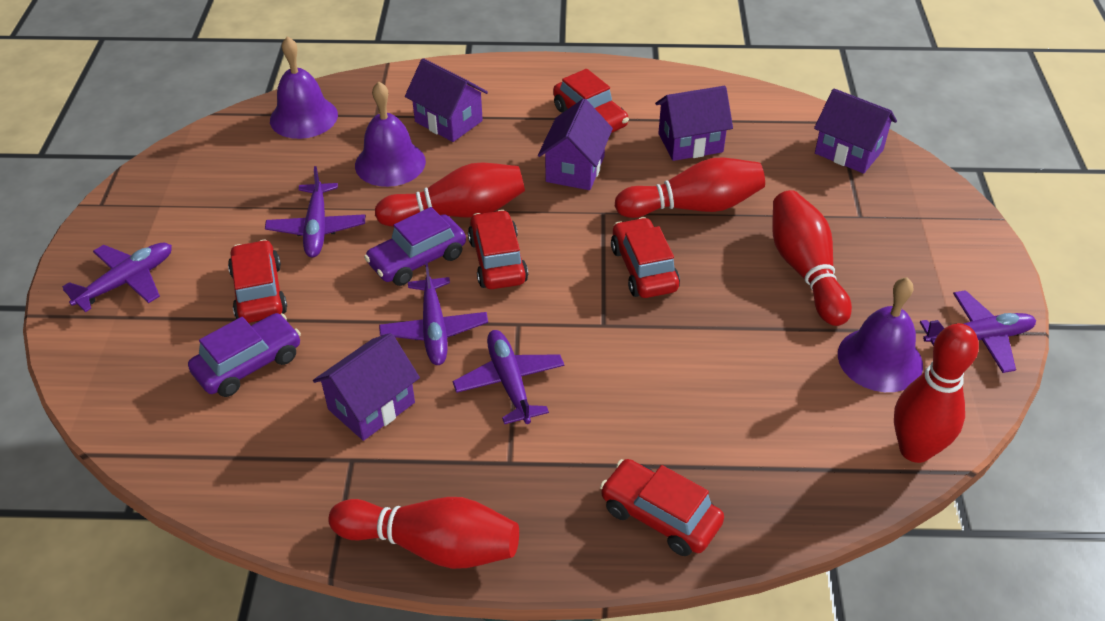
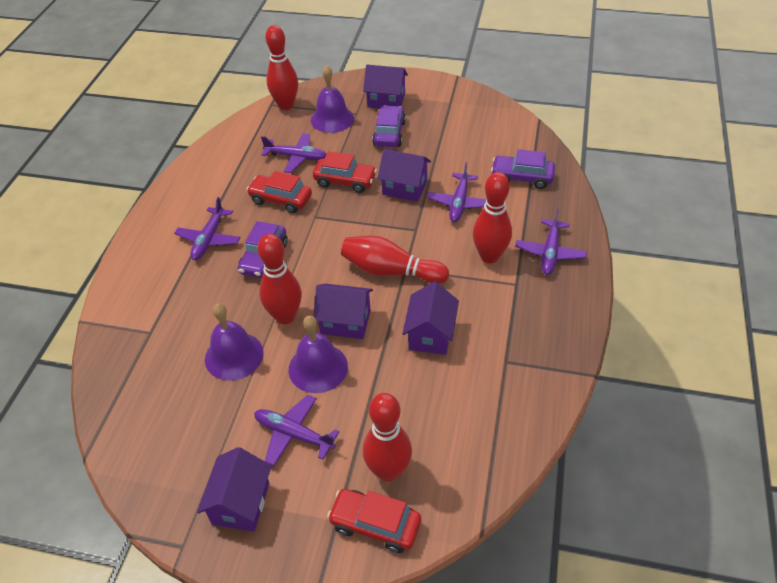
purple car: 2 -> 3
red car: 5 -> 3

